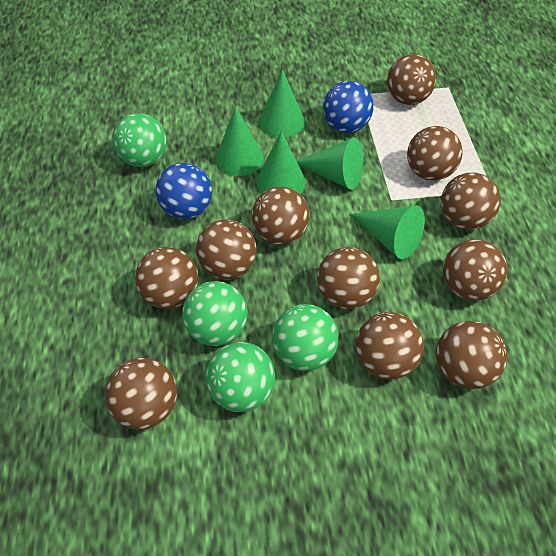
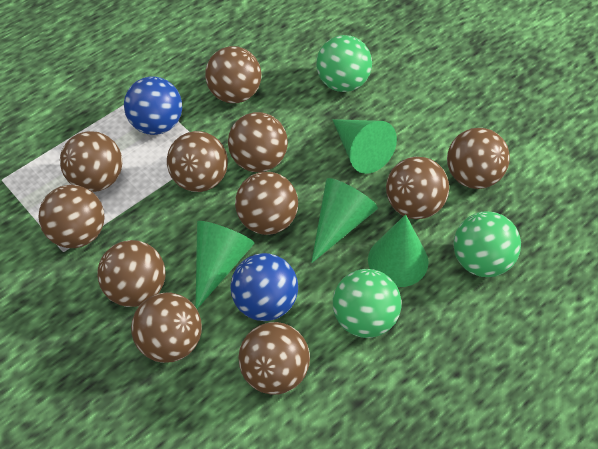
green ball: 4 -> 3
green cone: 5 -> 4

